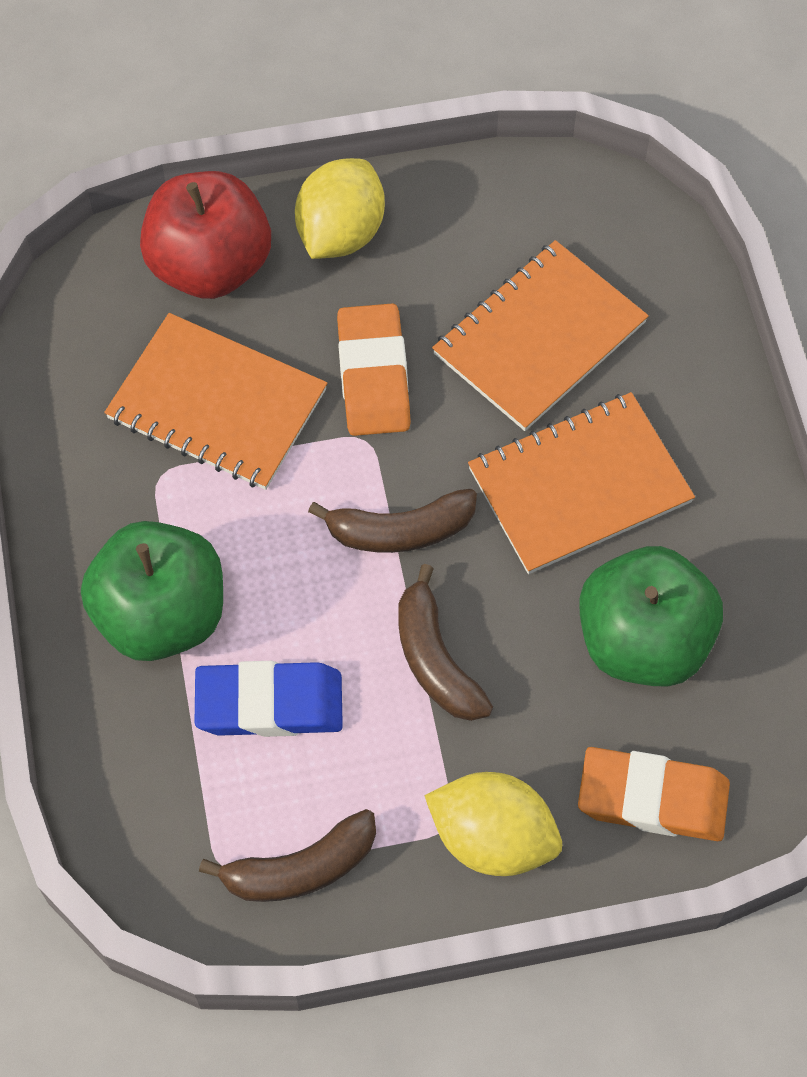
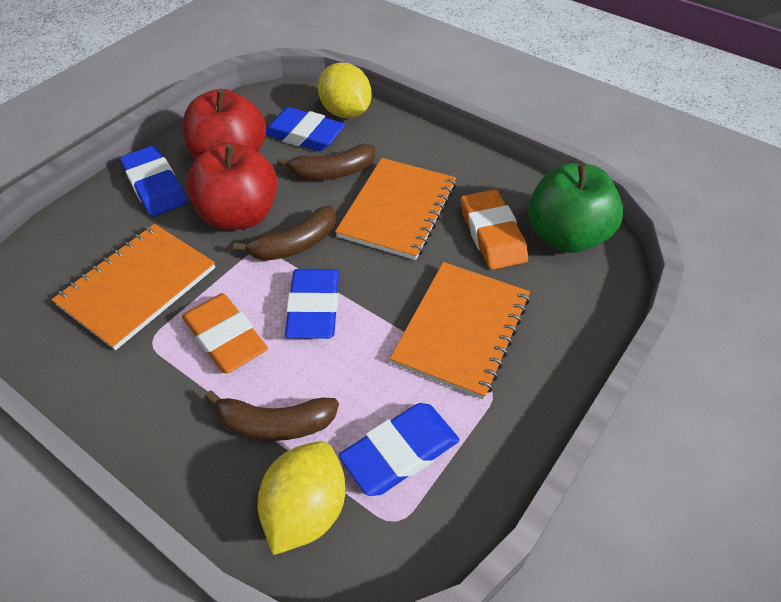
blue eraser: 1 -> 4
green apple: 2 -> 1
red apple: 1 -> 2

